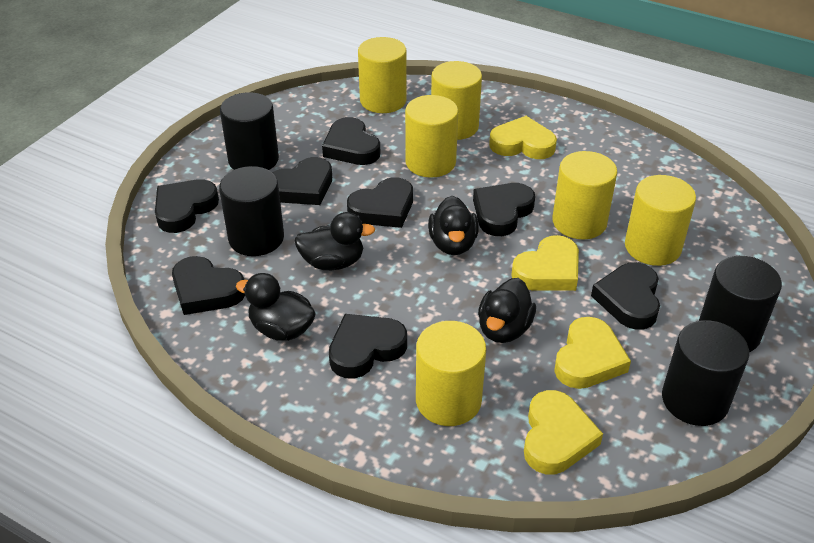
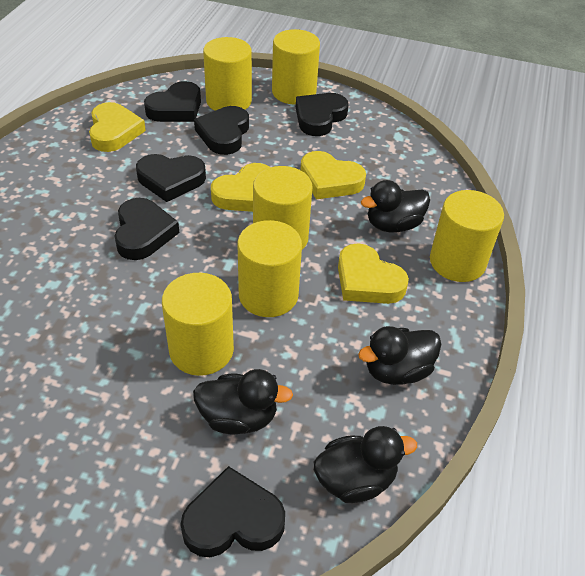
black cylinder: 4 -> 0
black heart: 8 -> 6

